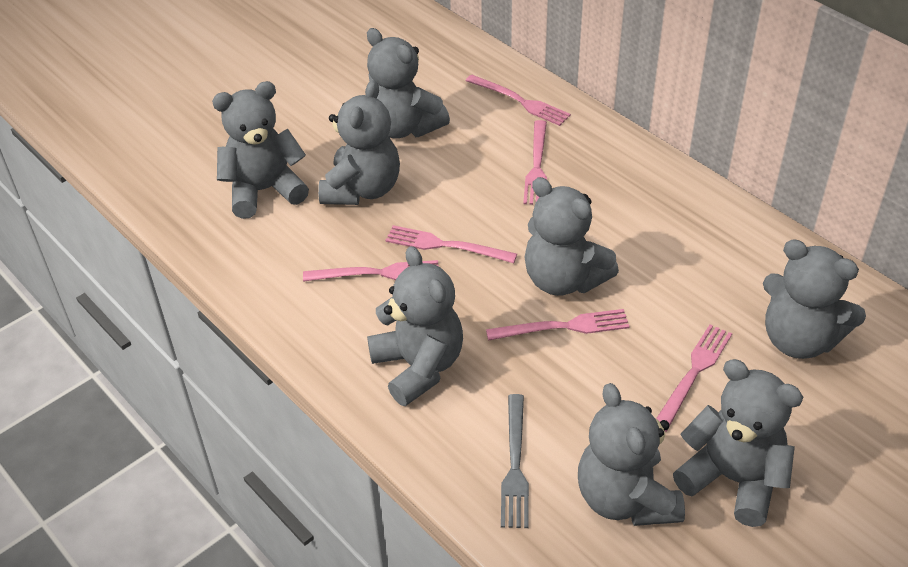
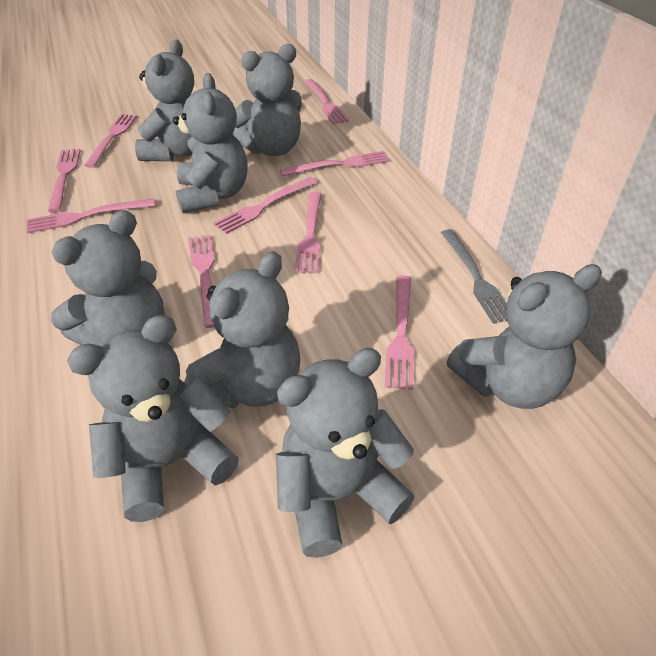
pink fork: 6 -> 9

